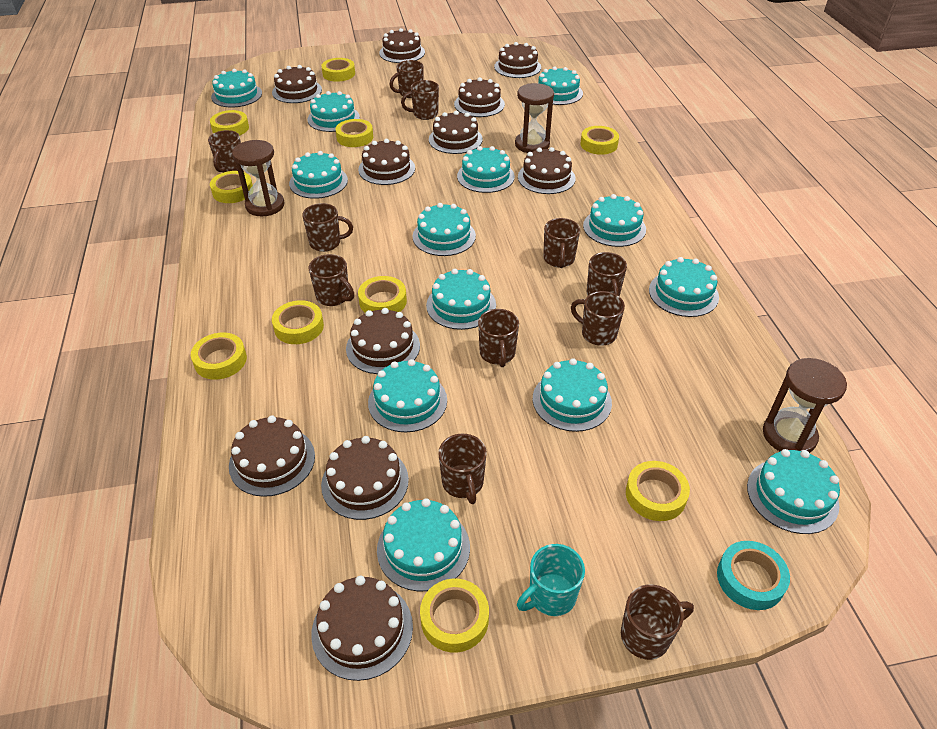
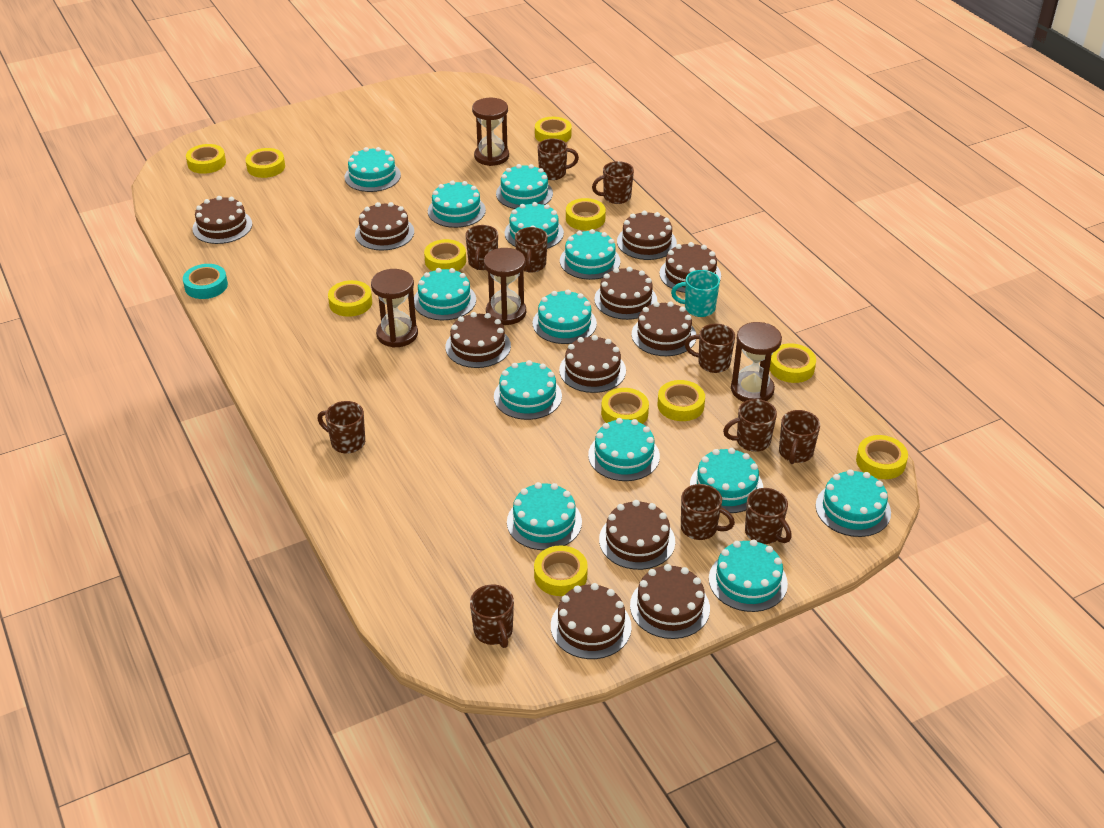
brown hourglass: 3 -> 4
yellow tape: 10 -> 11

